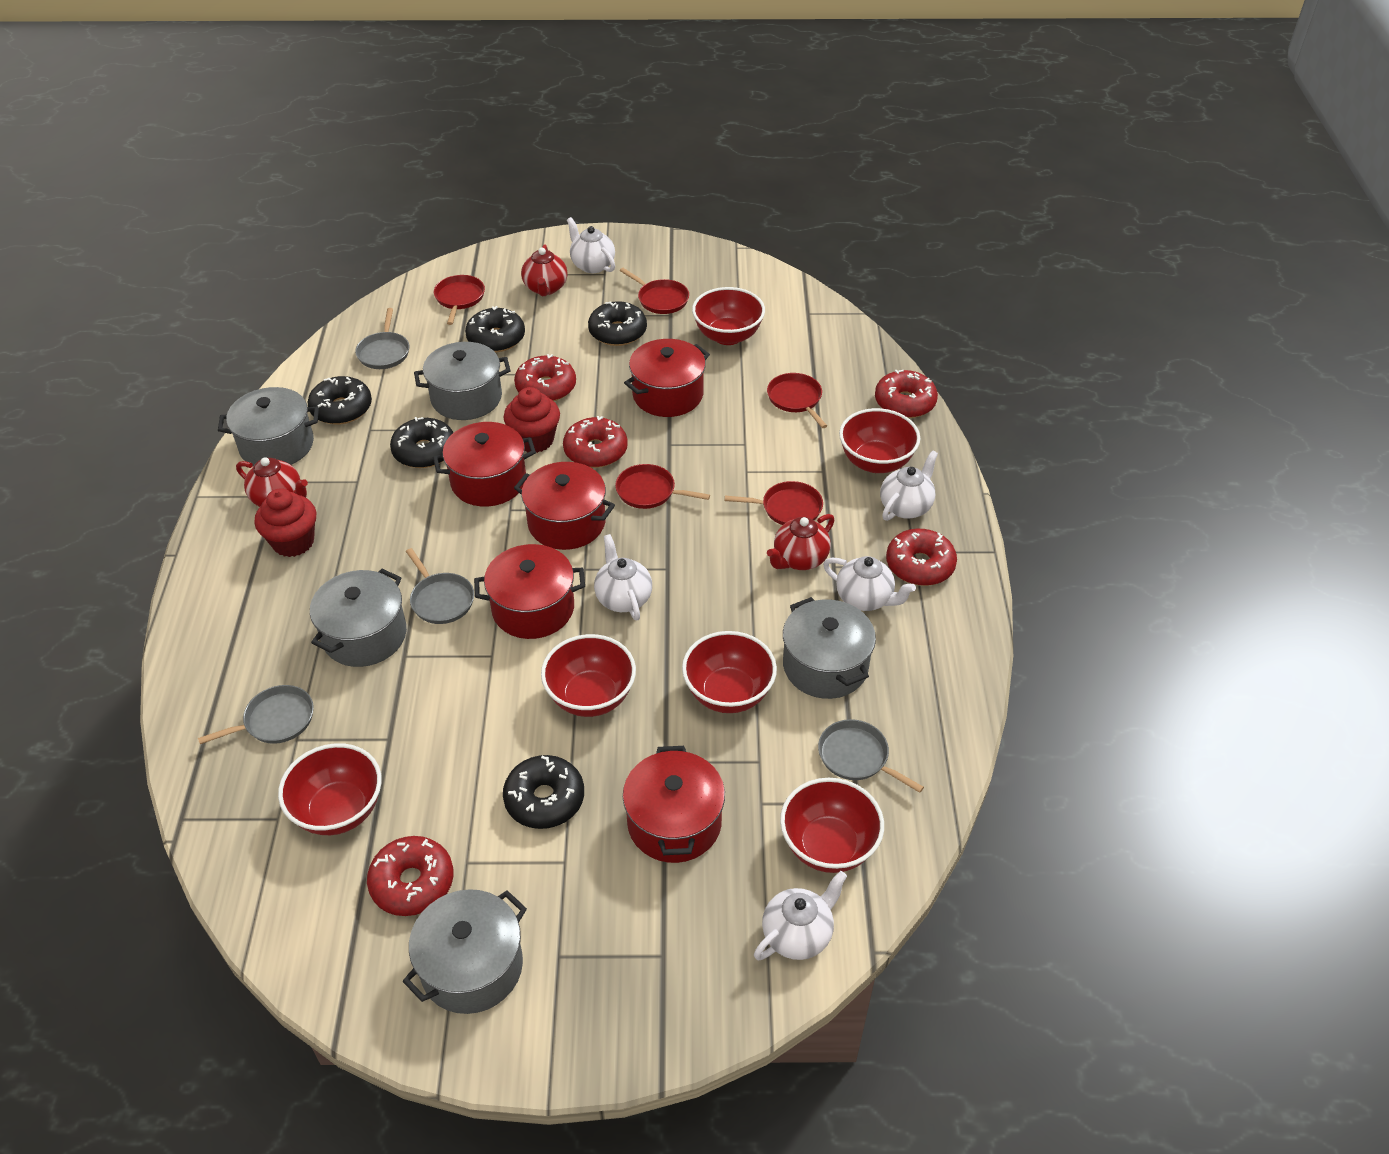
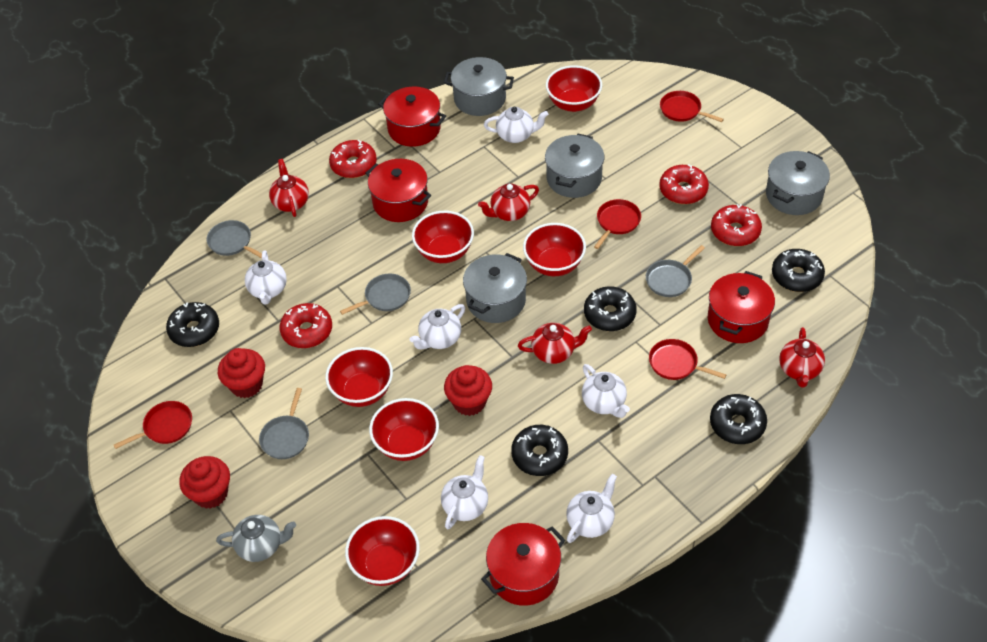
grey pot: 5 -> 4
grey teapot: 0 -> 1
red cupcake: 2 -> 3
red donut: 5 -> 4
red pan: 5 -> 4
red pot: 5 -> 4
red teapot: 3 -> 4
white teapot: 5 -> 6

